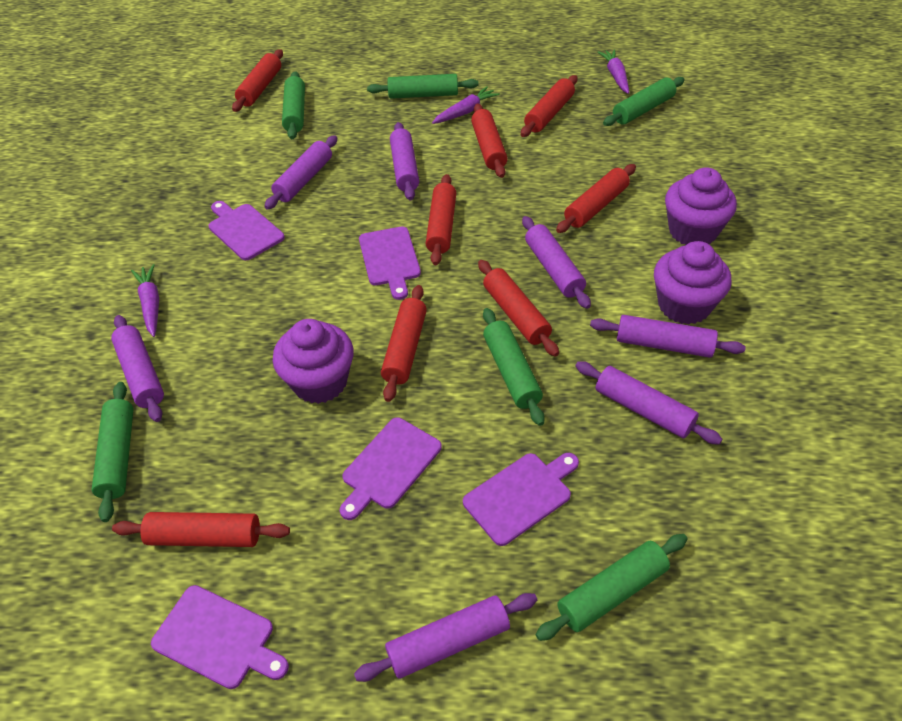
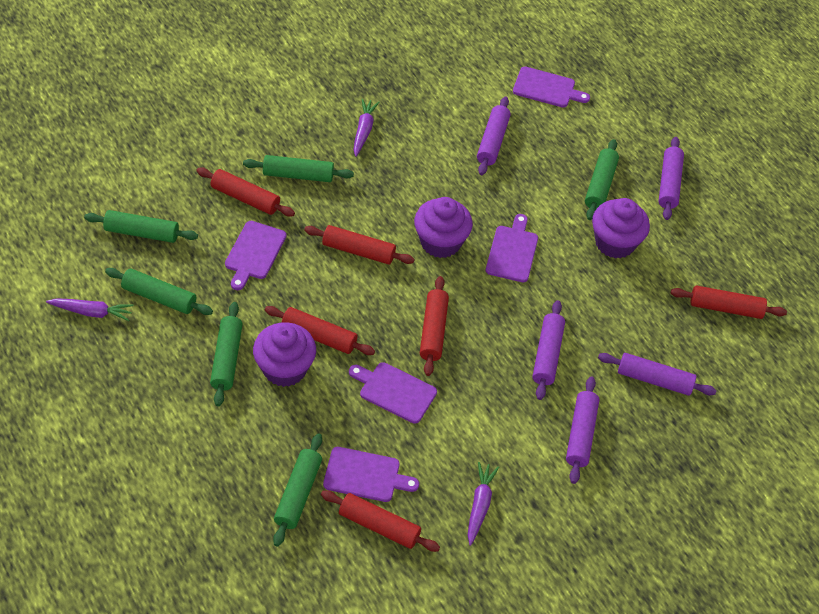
purple rolling pin: 7 -> 5
red rolling pin: 8 -> 6

